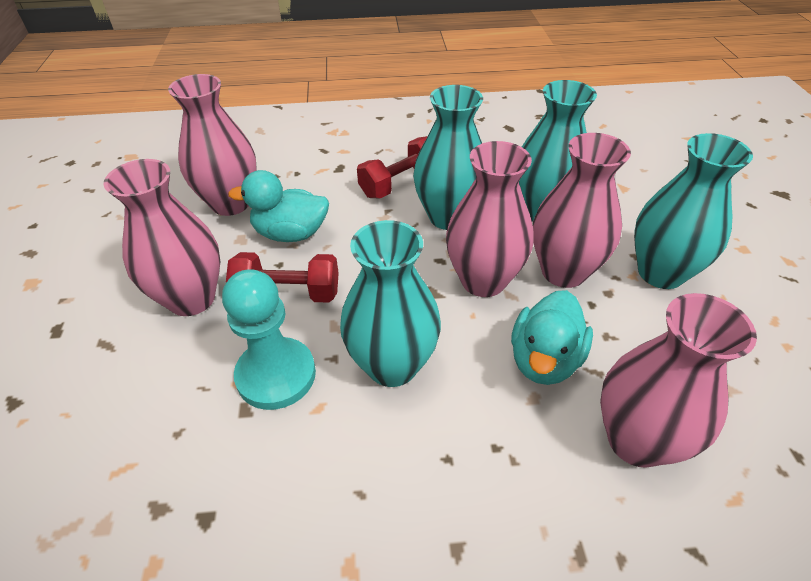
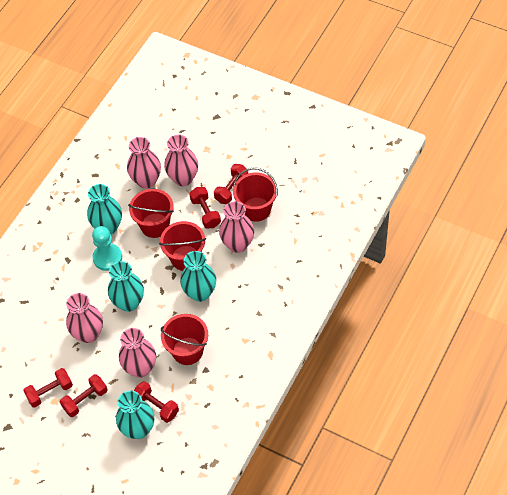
red bucket: 0 -> 4
red dumbbell: 2 -> 5
turquoise duck: 2 -> 0

